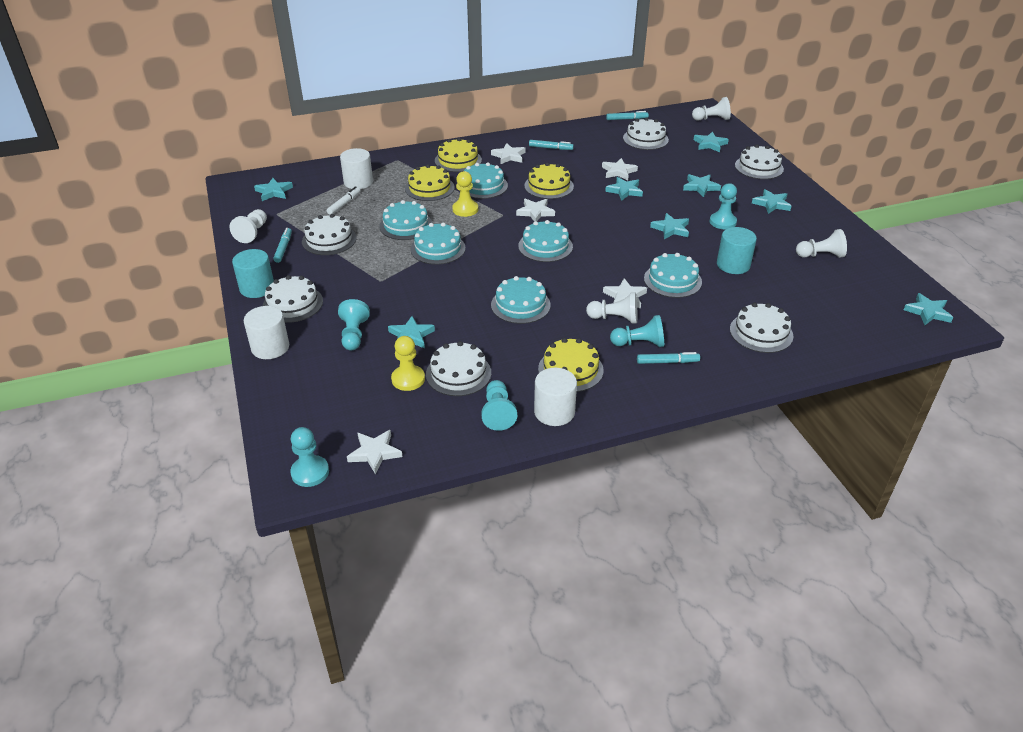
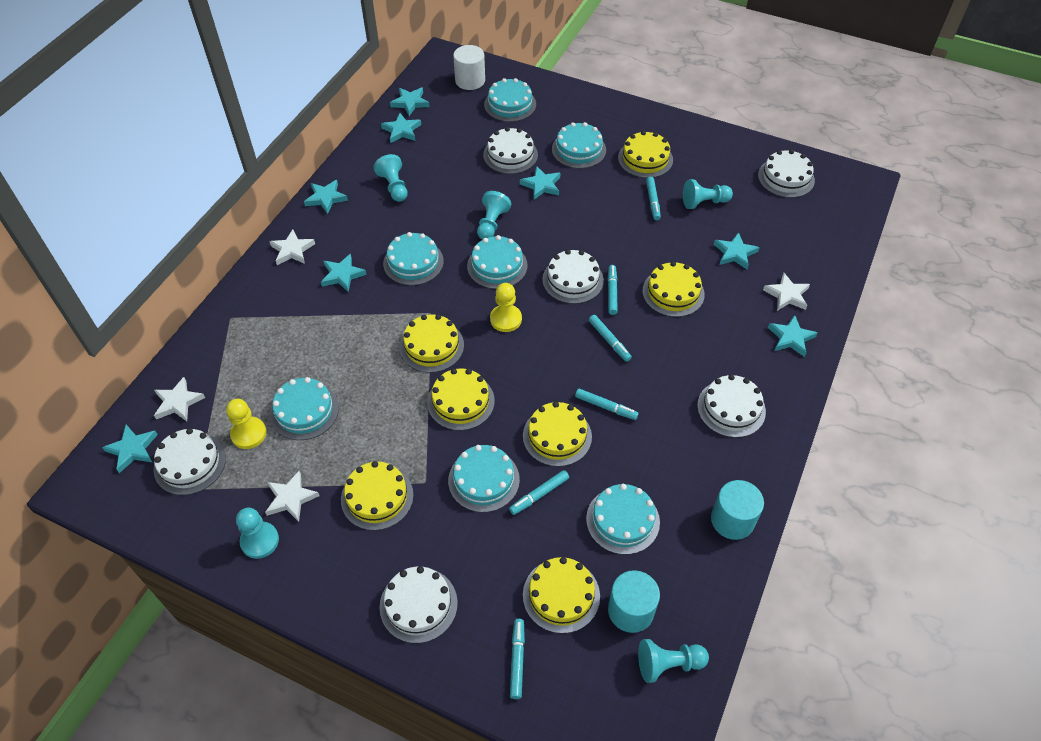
turquoise cake: 6 -> 7
turquoise marker: 4 -> 6
white cylinder: 3 -> 1
white marker: 1 -> 0
white pawn: 4 -> 0
white star: 5 -> 4
yellow cake: 4 -> 7

